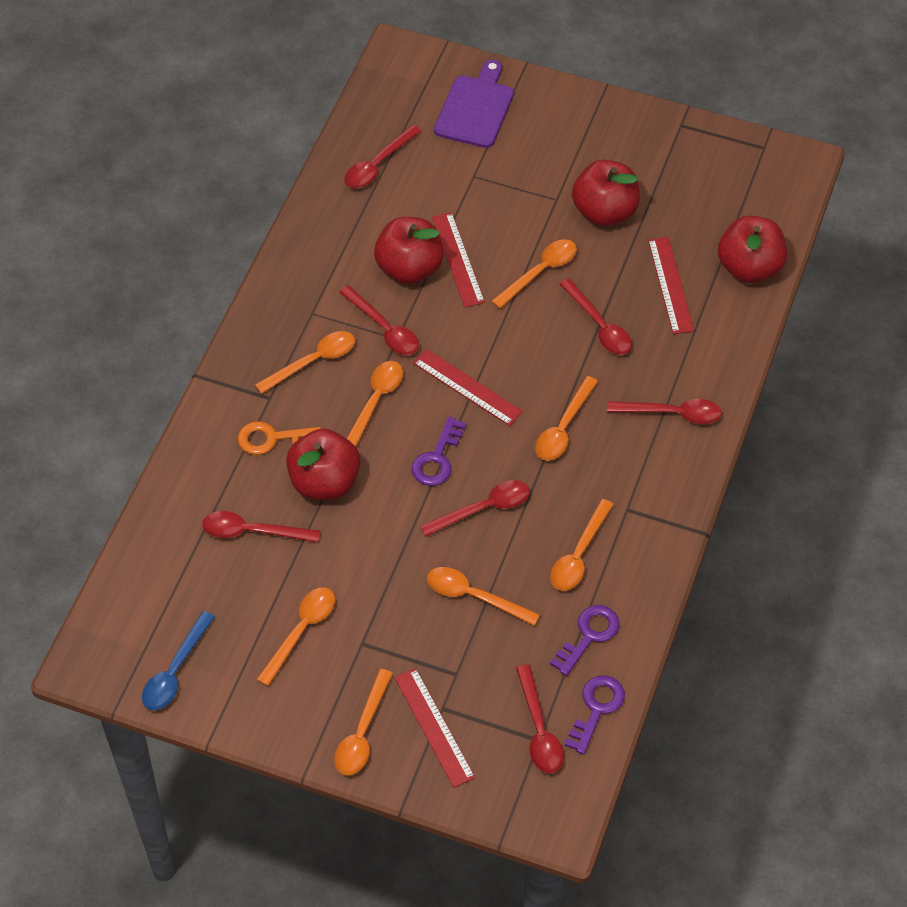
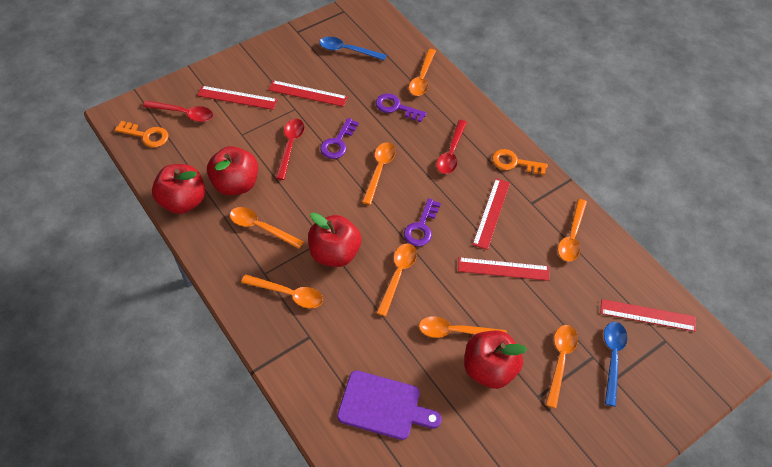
blue spoon: 1 -> 2
orange key: 1 -> 2
red ruler: 4 -> 5
red spoon: 7 -> 3

